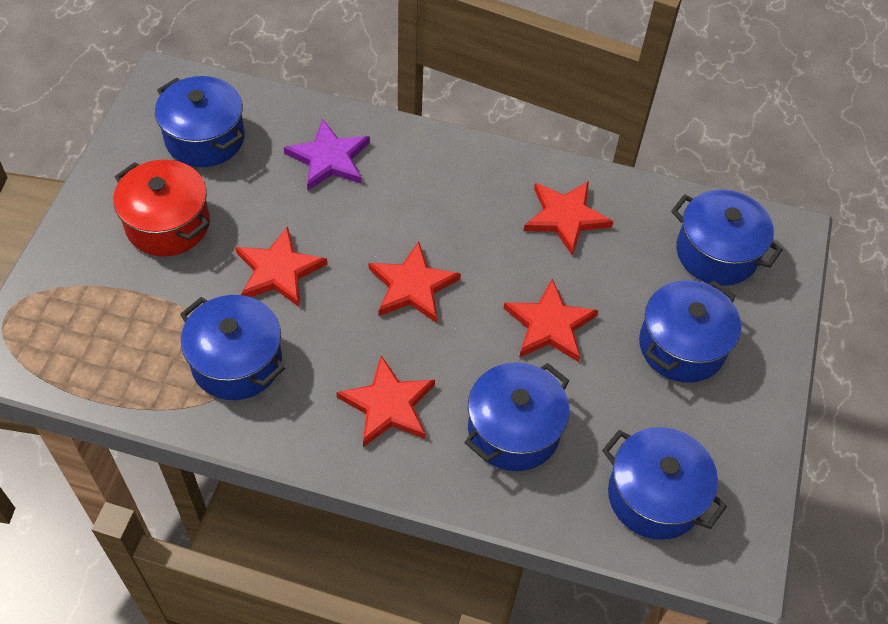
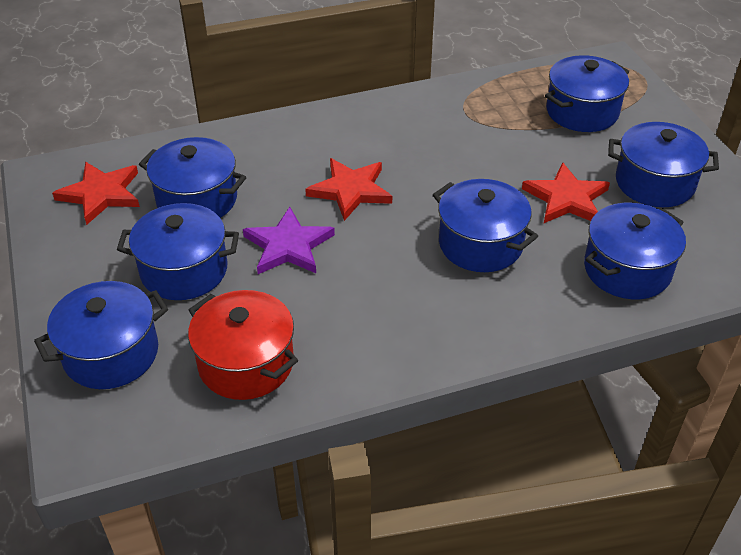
blue pot: 6 -> 7
red star: 5 -> 3

